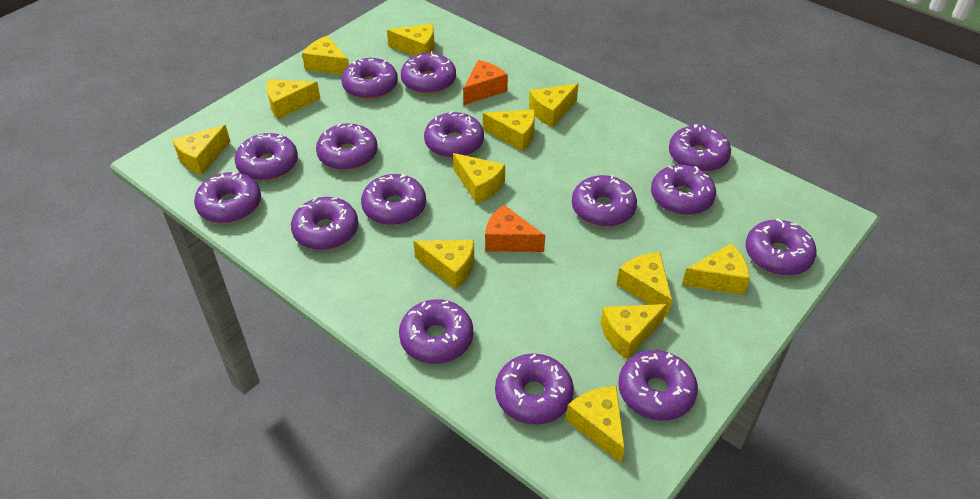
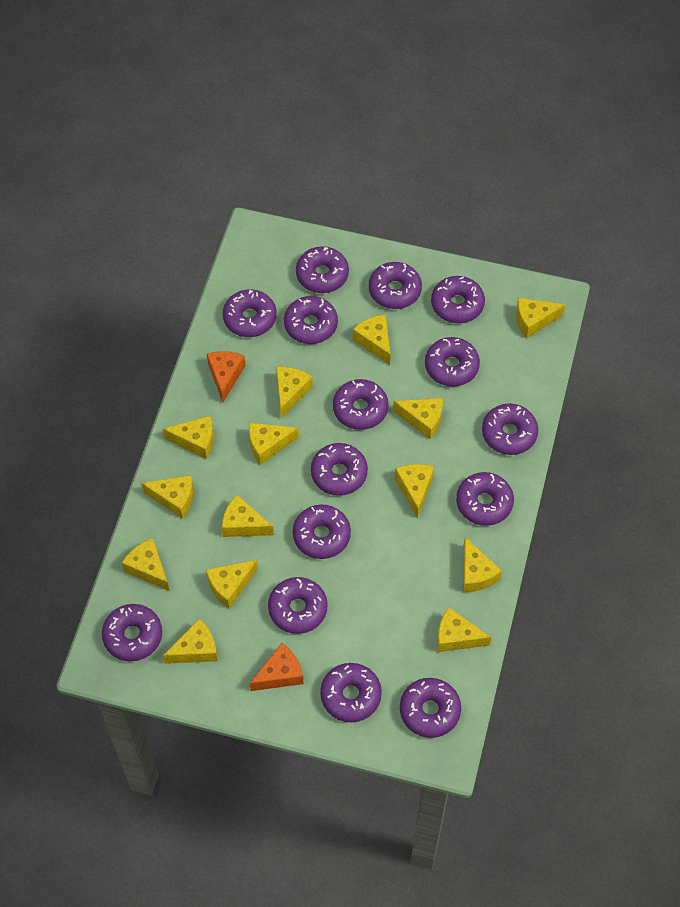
yellow cheese: 12 -> 14

